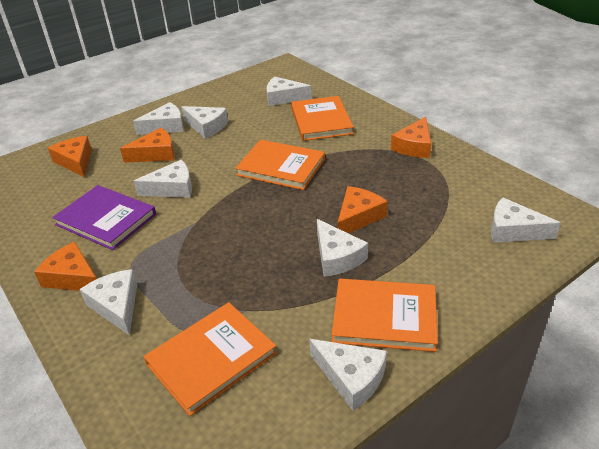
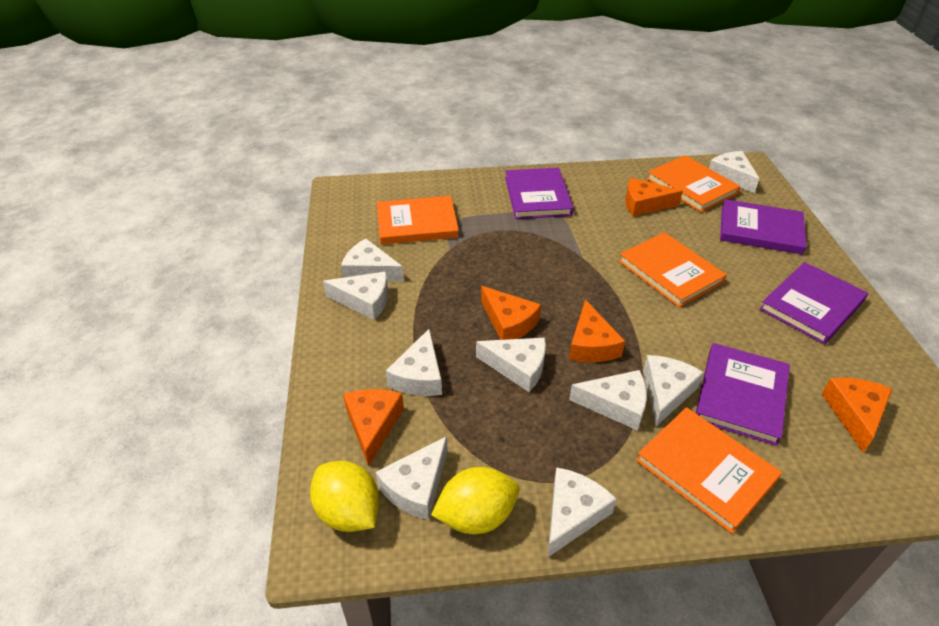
purple book: 1 -> 4
white cheese: 8 -> 9
yellow lemon: 0 -> 2

